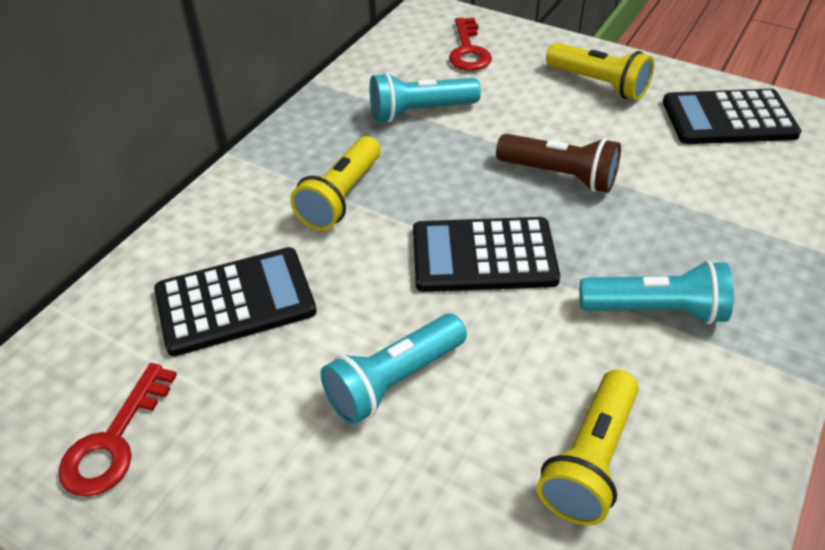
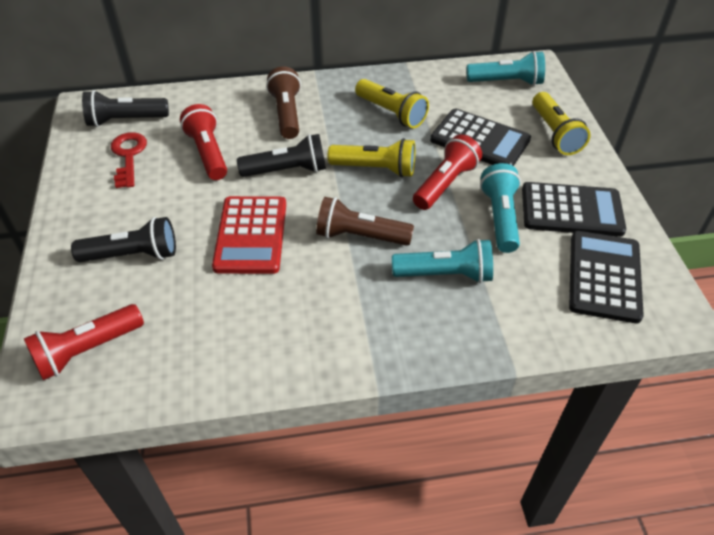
black flashlight: 0 -> 3
brown flashlight: 1 -> 2
red calculator: 0 -> 1
red flashlight: 0 -> 3
red key: 2 -> 1

